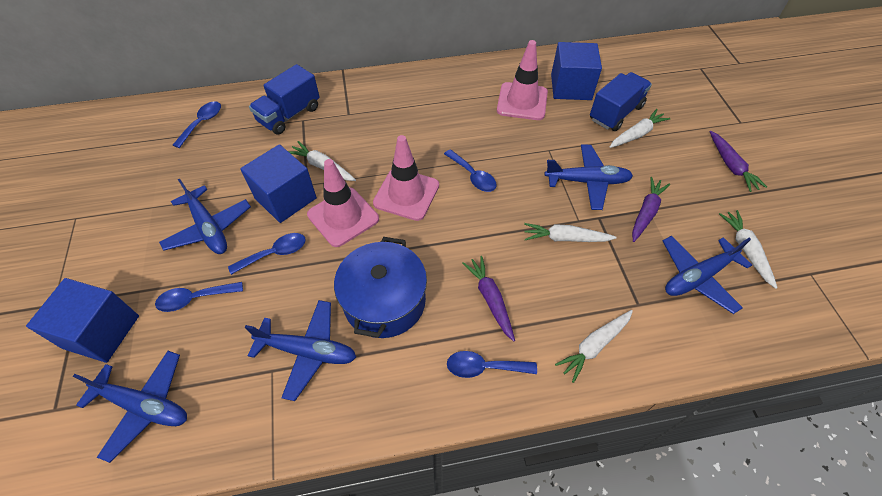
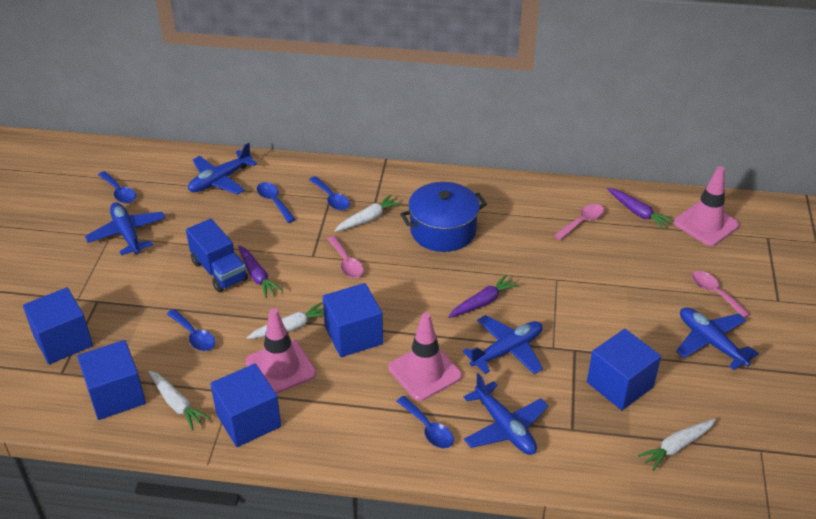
blue cube: 3 -> 5
blue truck: 2 -> 1
pink spoon: 0 -> 3
white carrot: 5 -> 4

